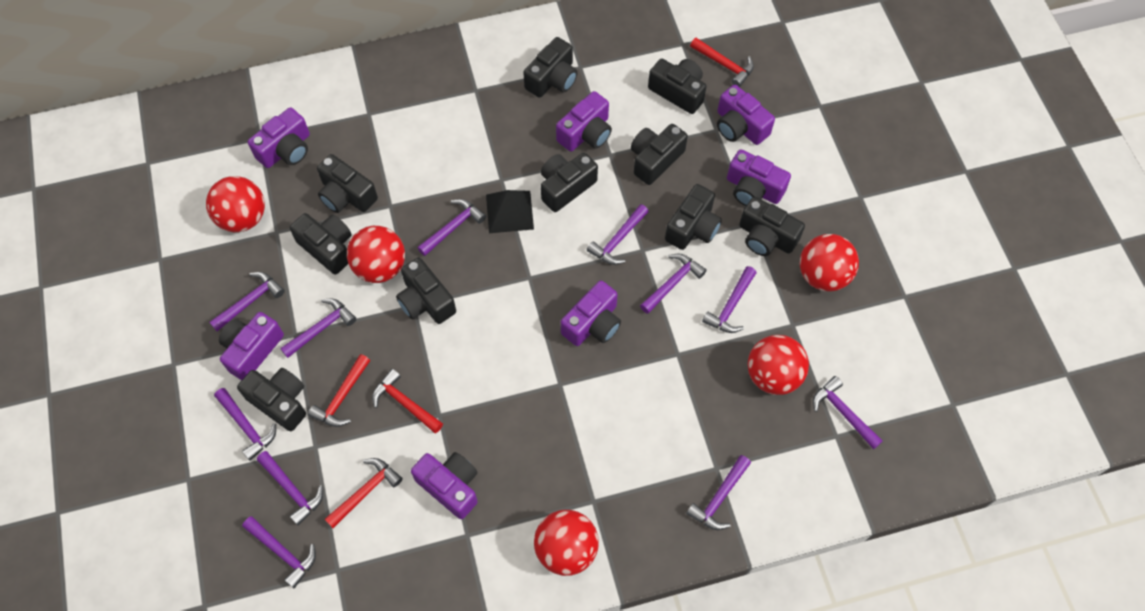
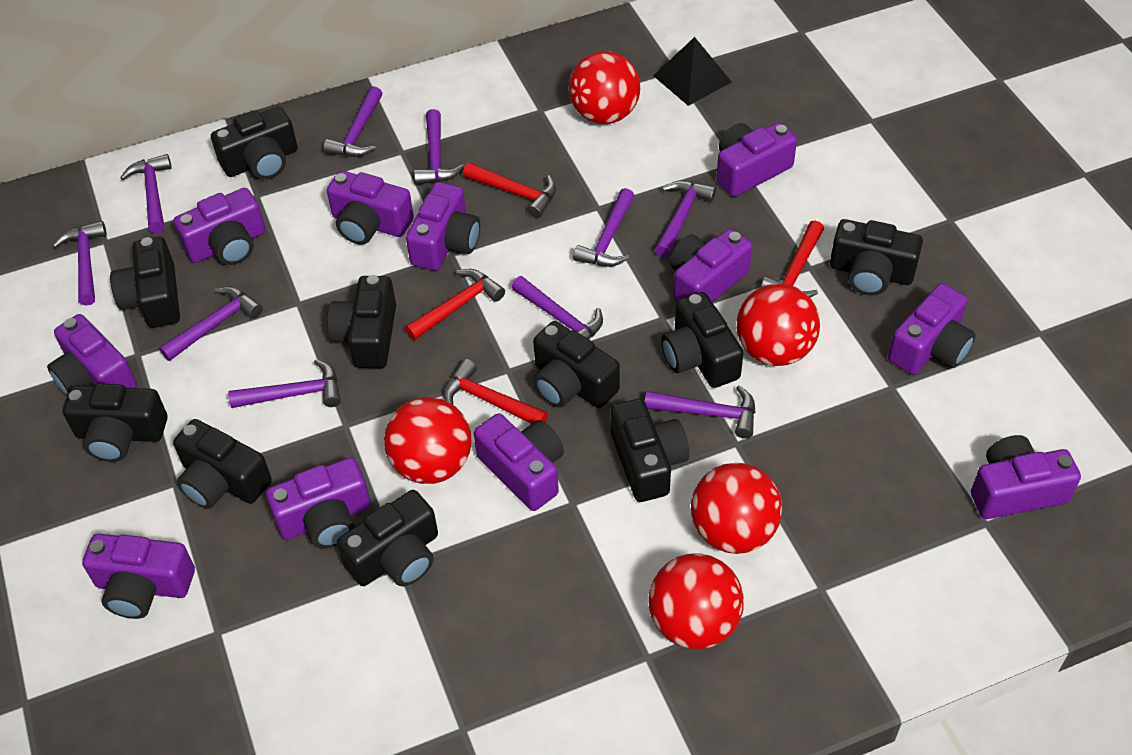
purple camera: 7 -> 11
purple hammer: 11 -> 10

